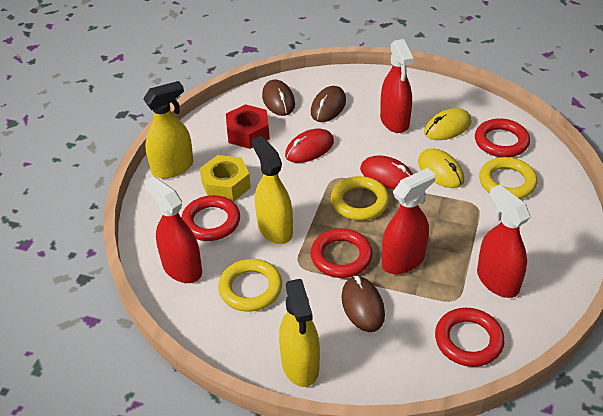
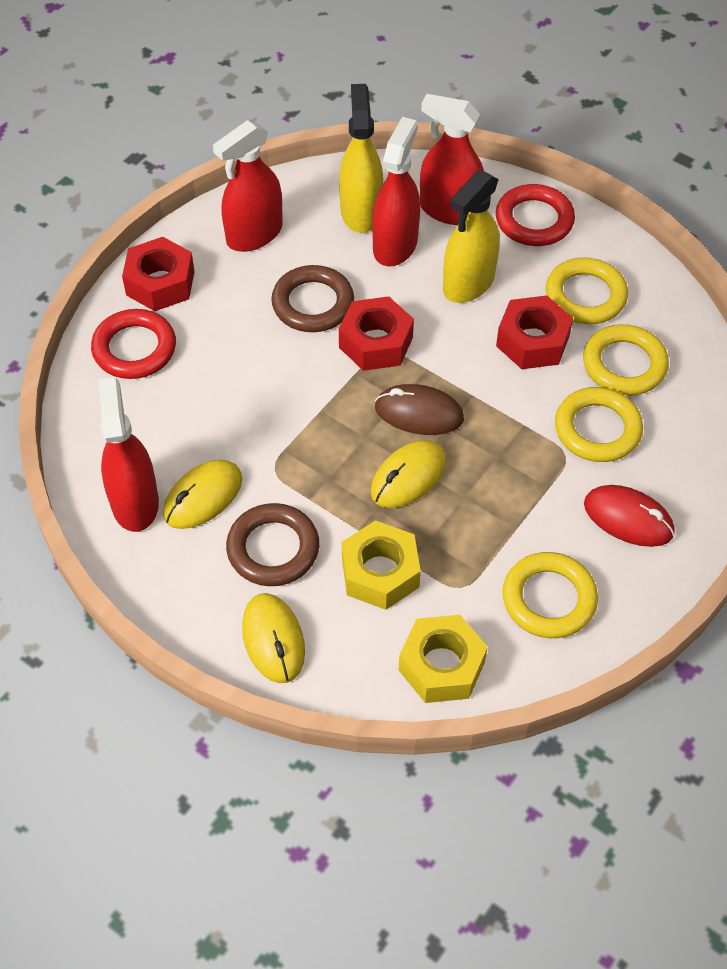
brown mouse: 3 -> 1
brown ring: 0 -> 2
red mouse: 2 -> 1
red nut: 1 -> 3
red ring: 4 -> 2
yellow mouse: 2 -> 3
yellow nut: 1 -> 2
yellow ring: 3 -> 4
yellow spray bottle: 3 -> 2

